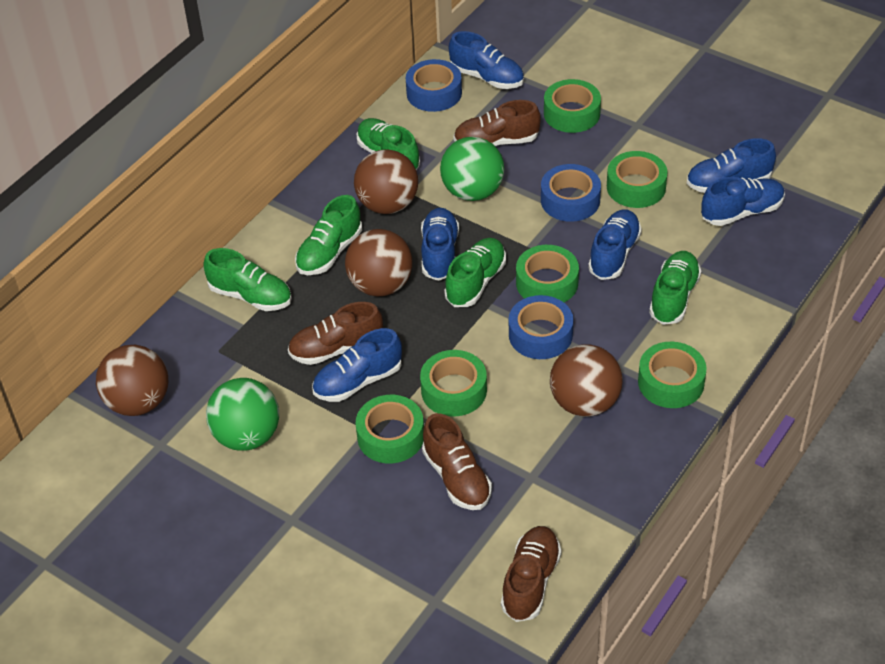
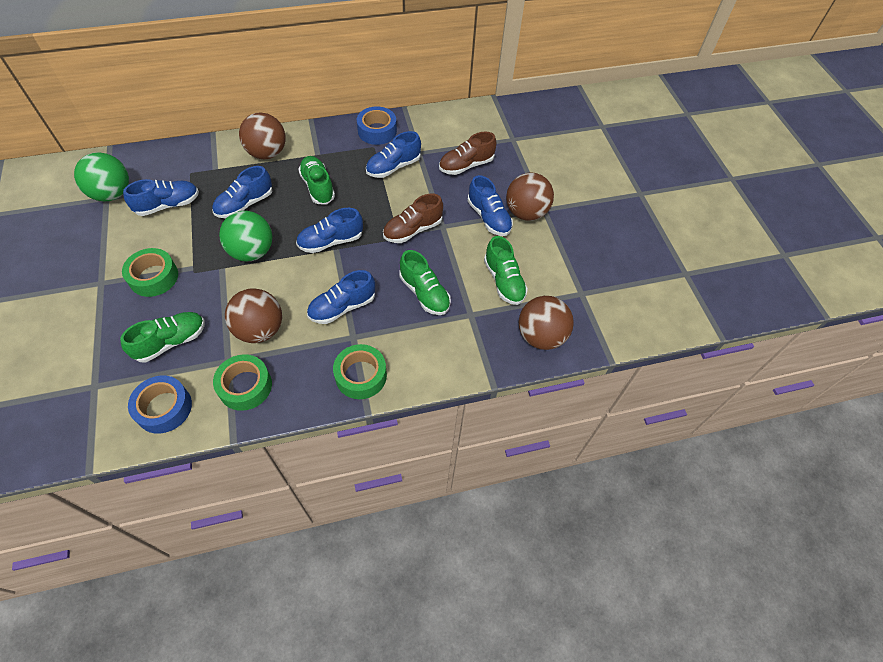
blue tape: 3 -> 2
brown shoe: 4 -> 2
green shoe: 5 -> 4
green tape: 6 -> 3

